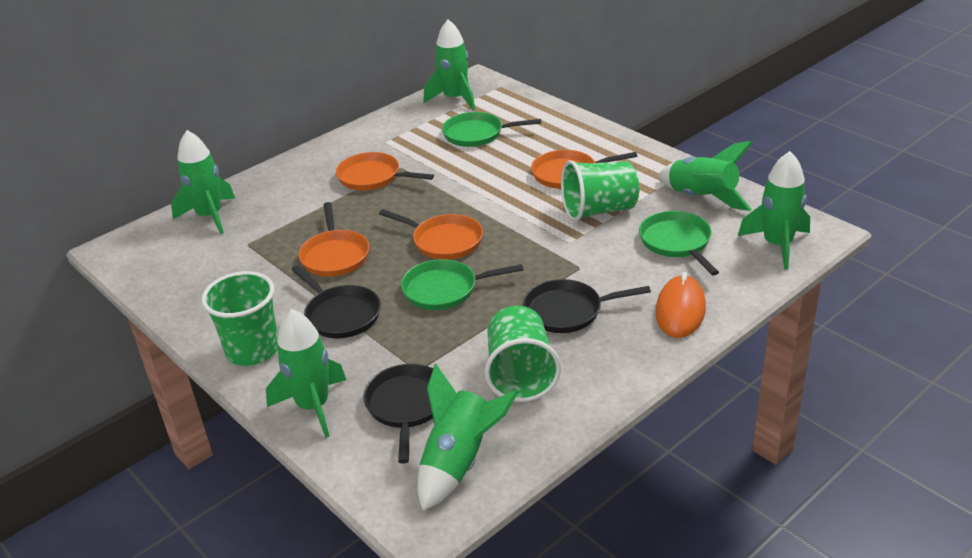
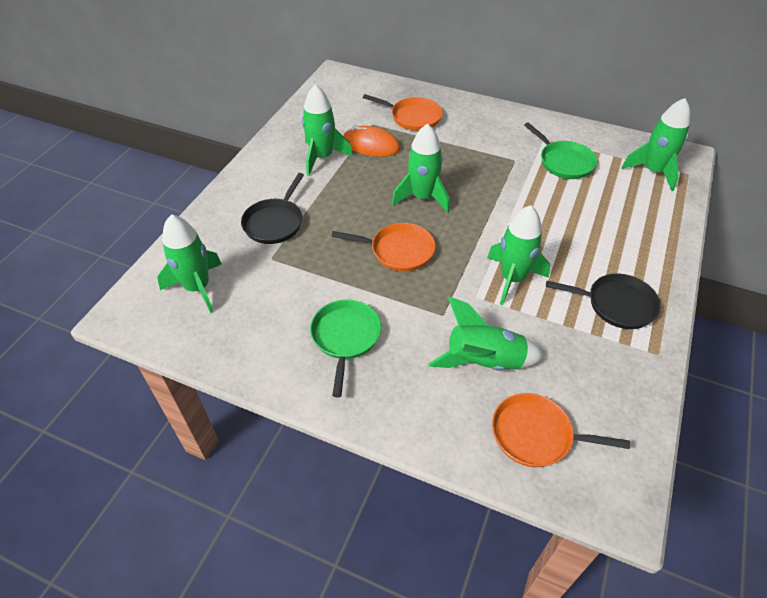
black pan: 3 -> 2
green cup: 3 -> 0
green pan: 3 -> 2
orange pan: 4 -> 3

